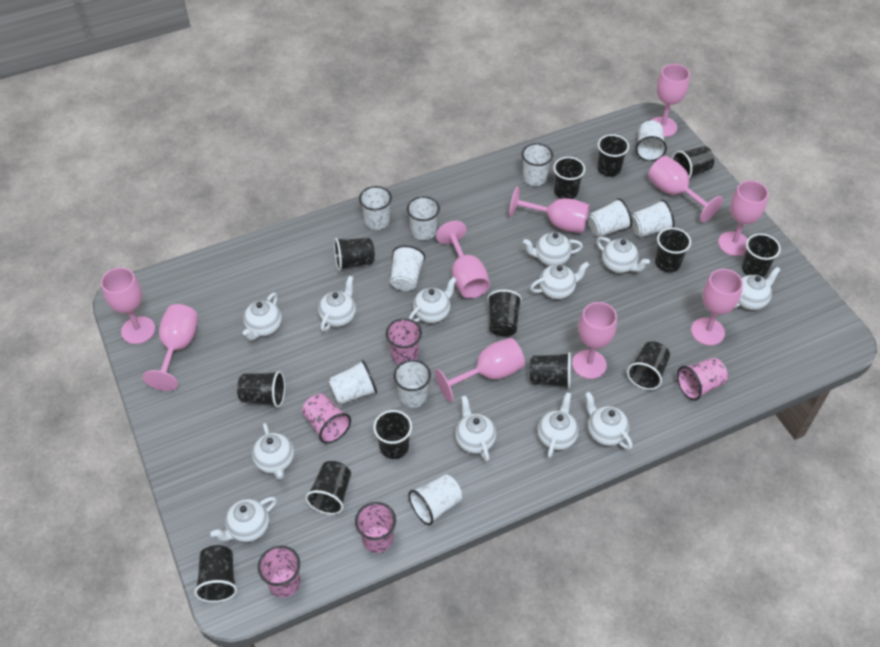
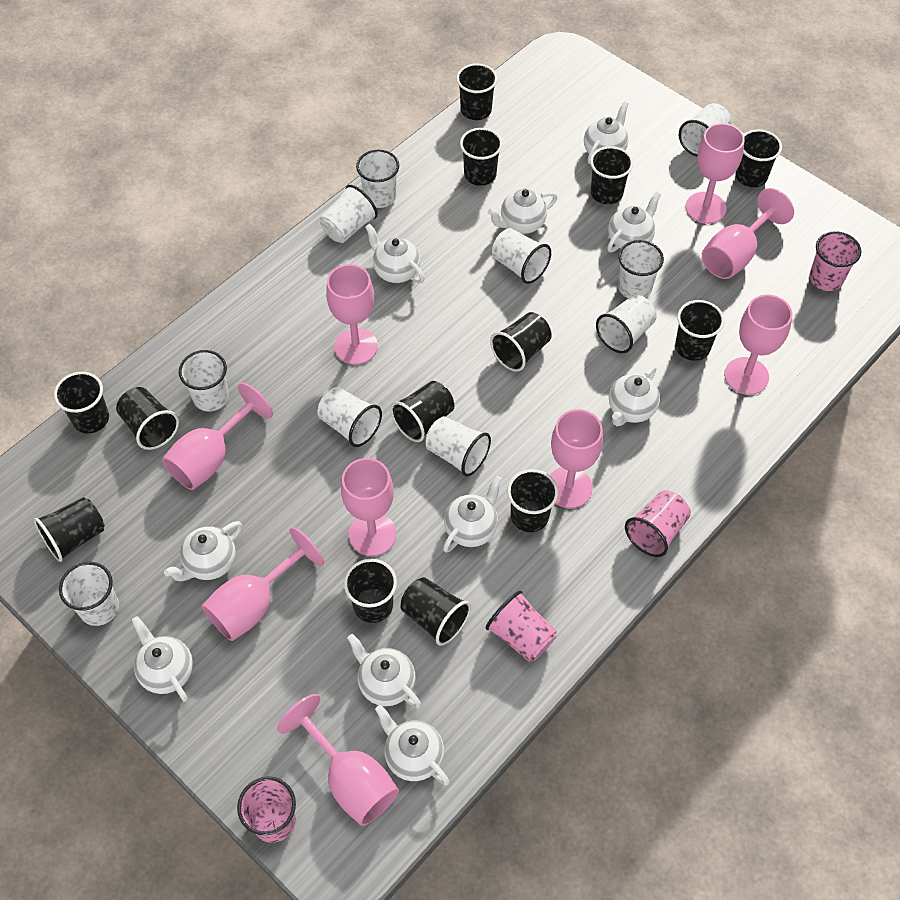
pink cup: 5 -> 4
pink goblet: 10 -> 9
white teapot: 12 -> 10

